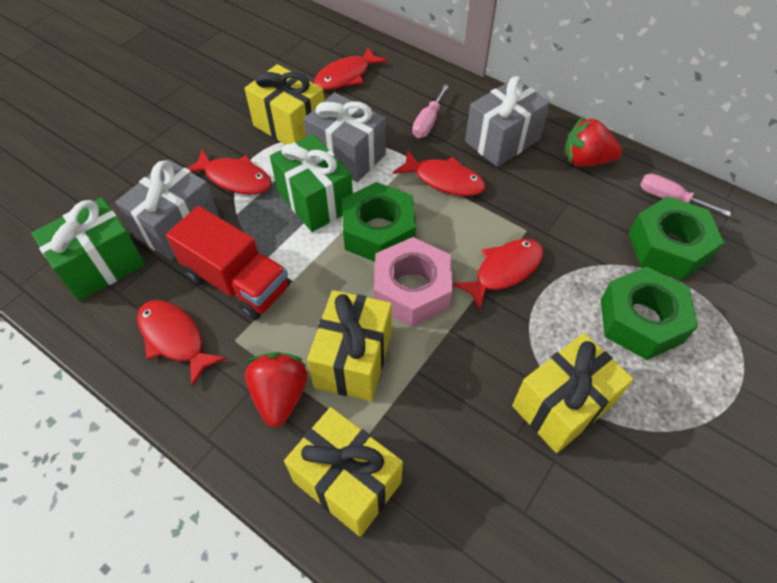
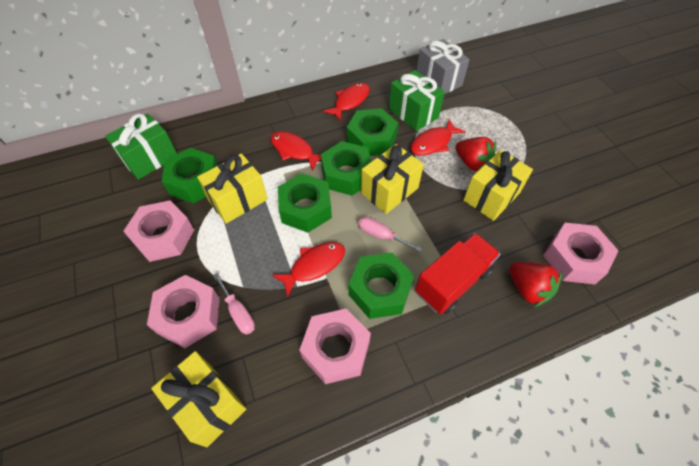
green nut: 3 -> 5
grey gift: 3 -> 1
pink nut: 1 -> 4
red fish: 5 -> 4

